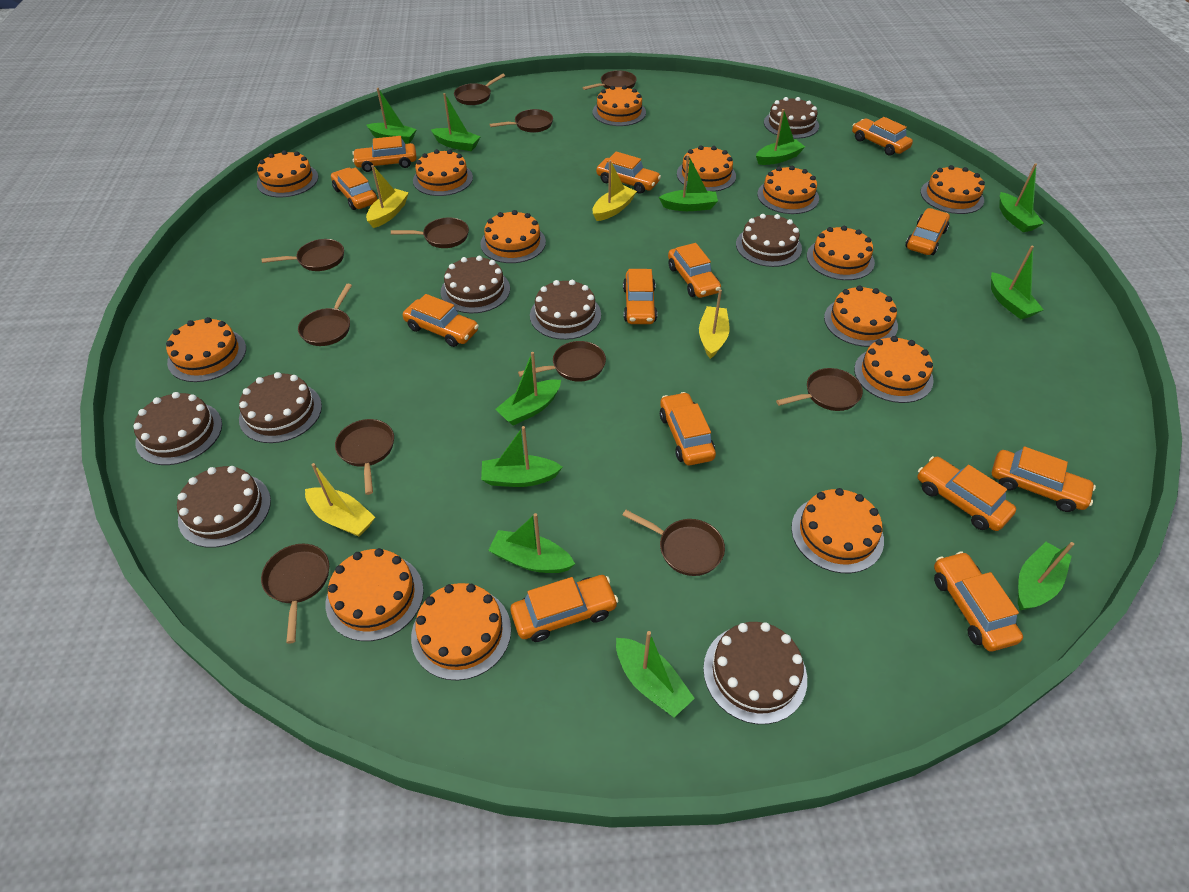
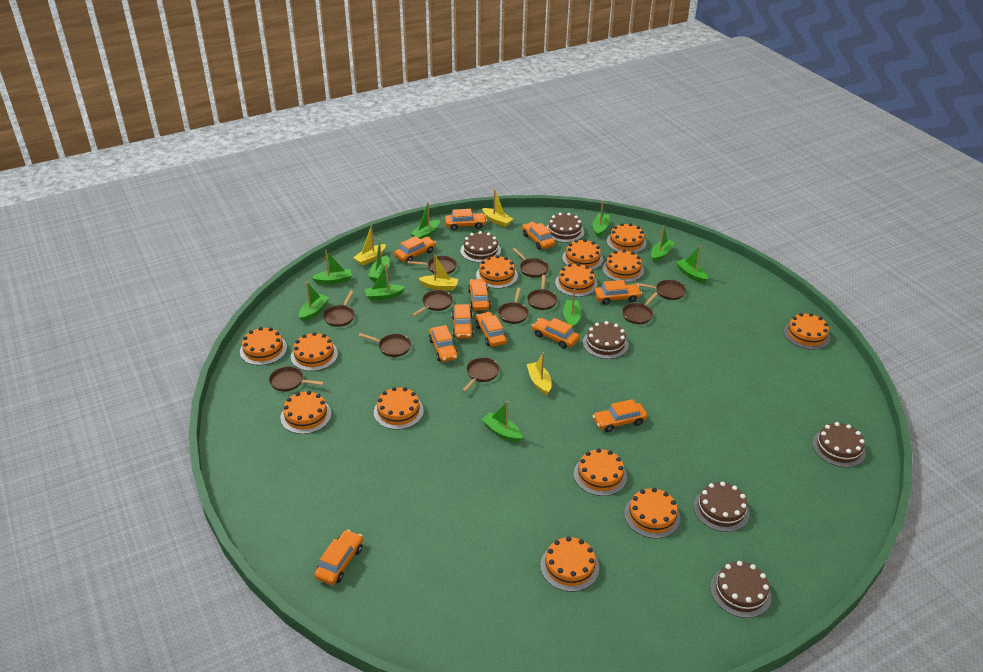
brown cake: 8 -> 6
green boat: 11 -> 10
orange cake: 14 -> 13
orange car: 13 -> 11

